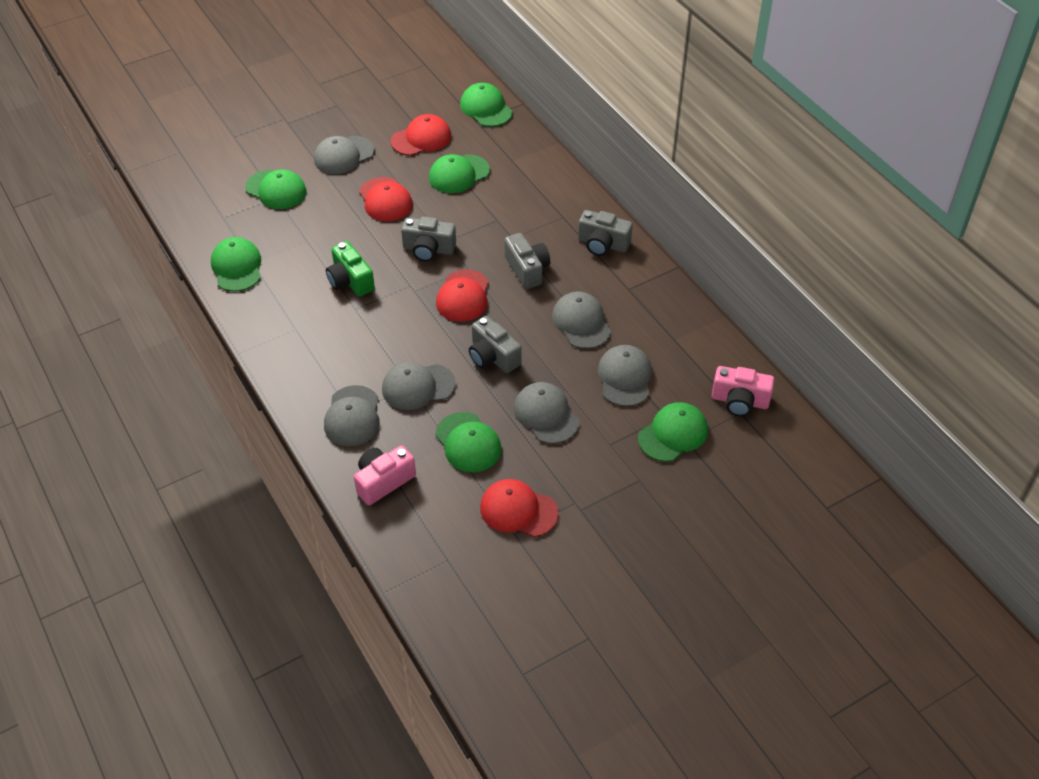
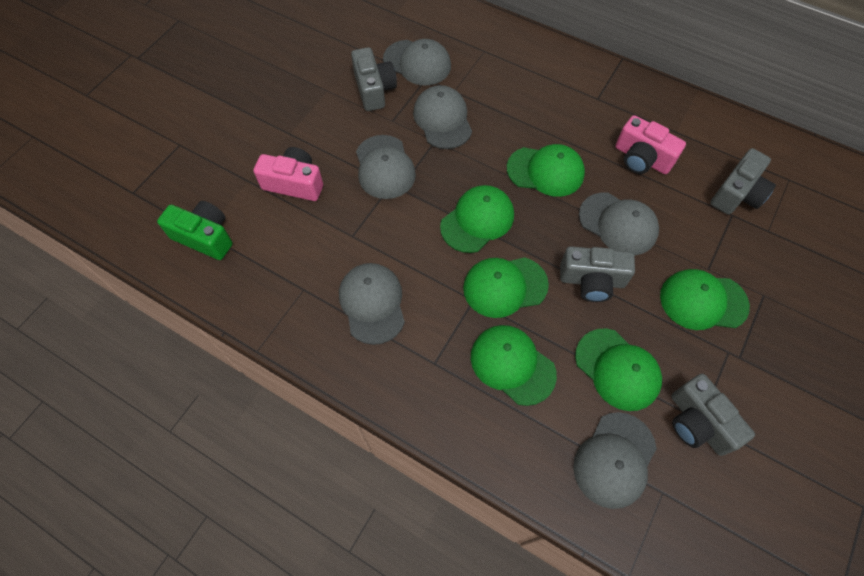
red cap: 4 -> 0

